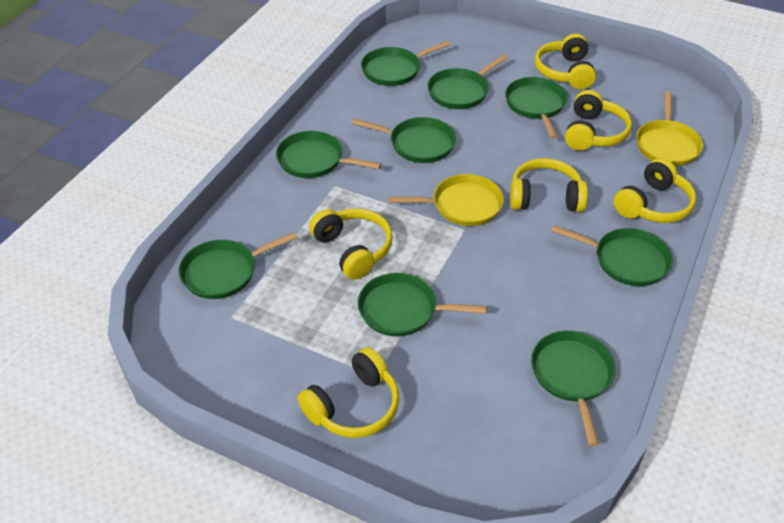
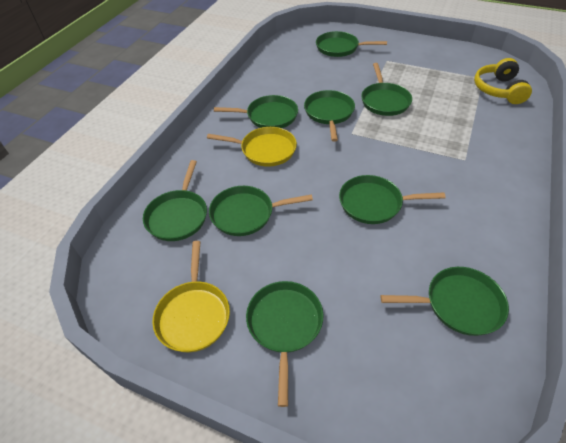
yellow headphones: 6 -> 1

